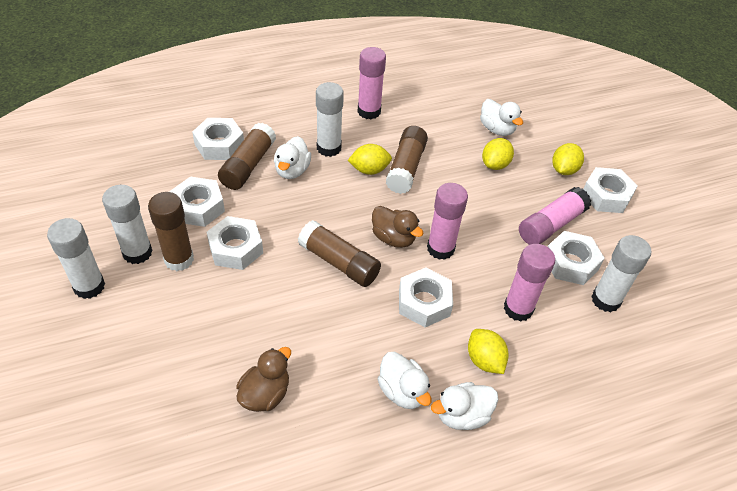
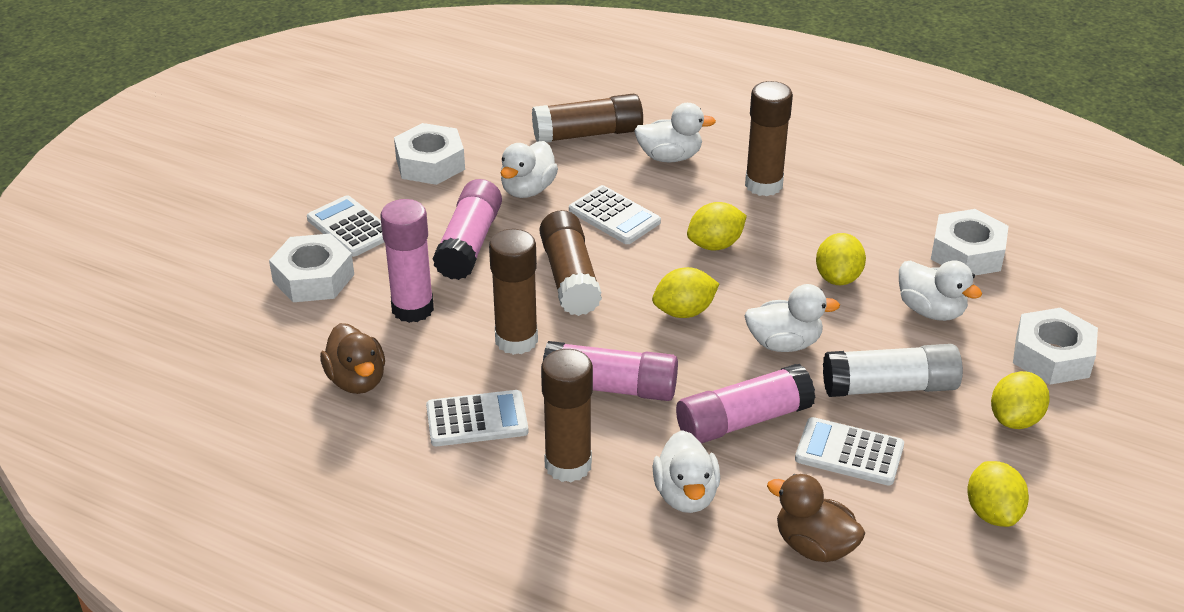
brown glue stick: 4 -> 5
white calculator: 0 -> 4
white duck: 4 -> 5
white glue stick: 4 -> 1
white nut: 6 -> 4
yellow lemon: 4 -> 5

